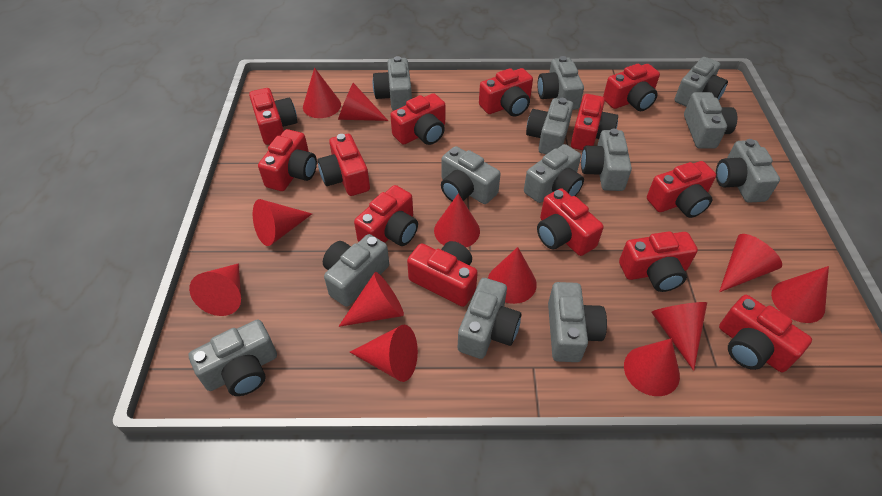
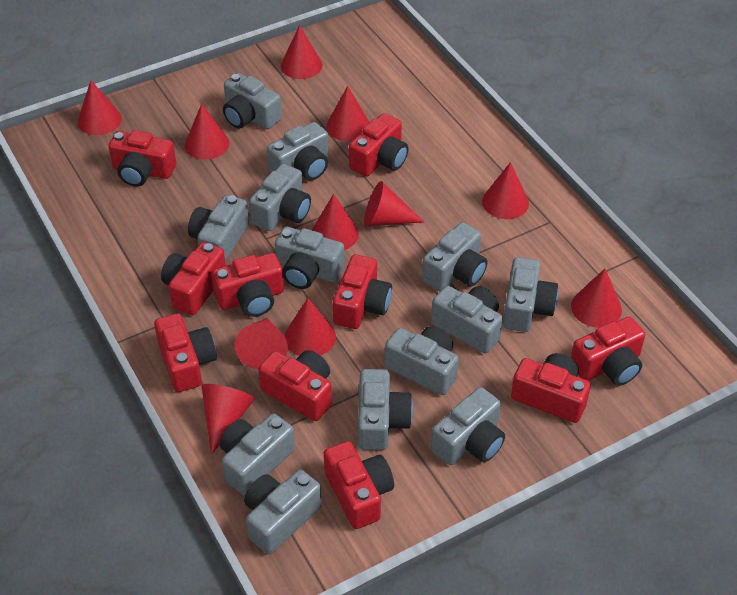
red camera: 13 -> 10
red cone: 12 -> 11

